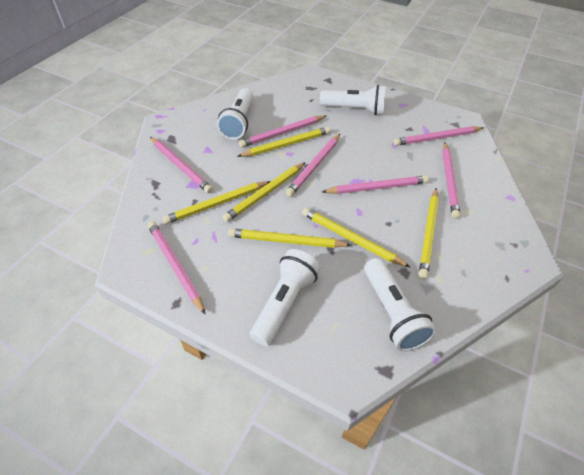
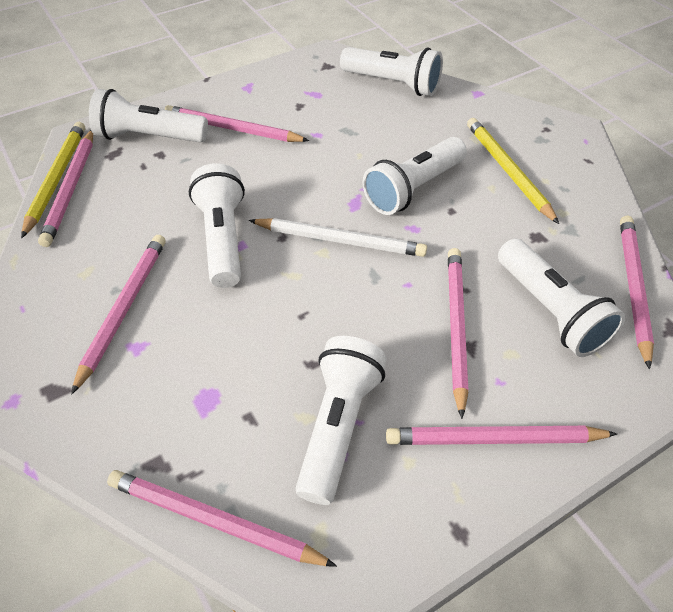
white flashlight: 4 -> 6
white pencil: 0 -> 1
yellow pencil: 6 -> 2

